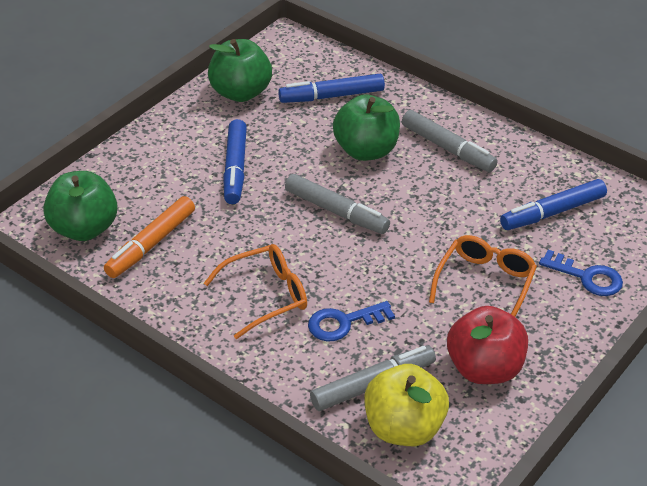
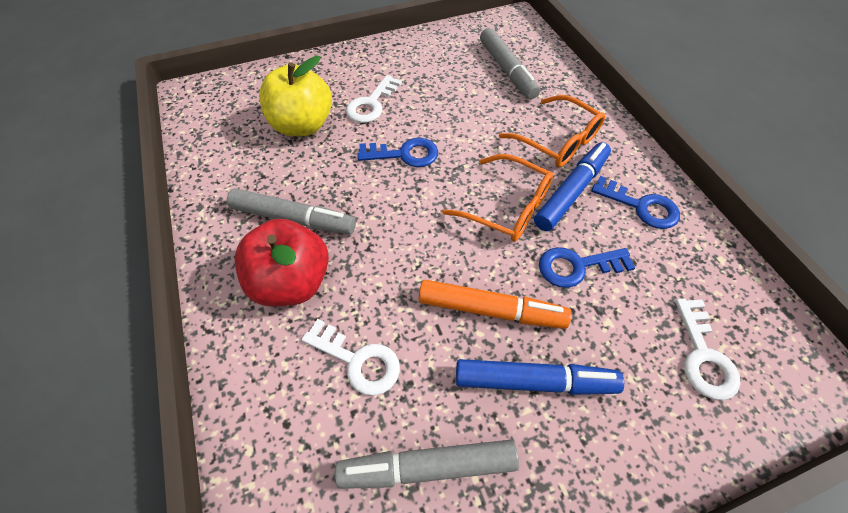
blue key: 2 -> 3
blue marker: 3 -> 2
green apple: 3 -> 0
white key: 0 -> 3

